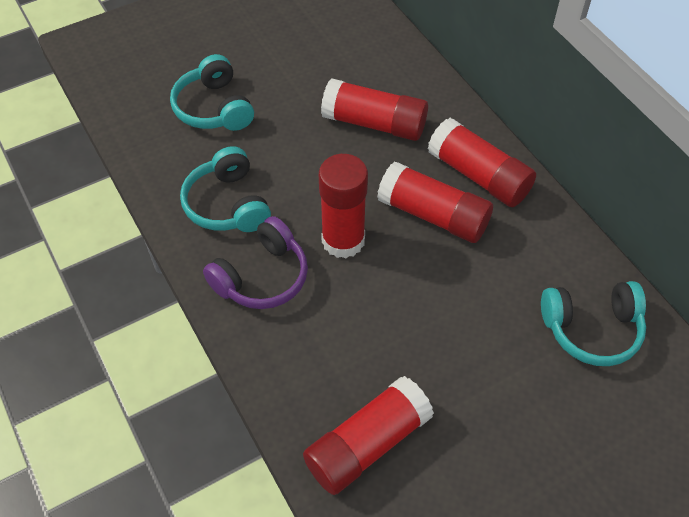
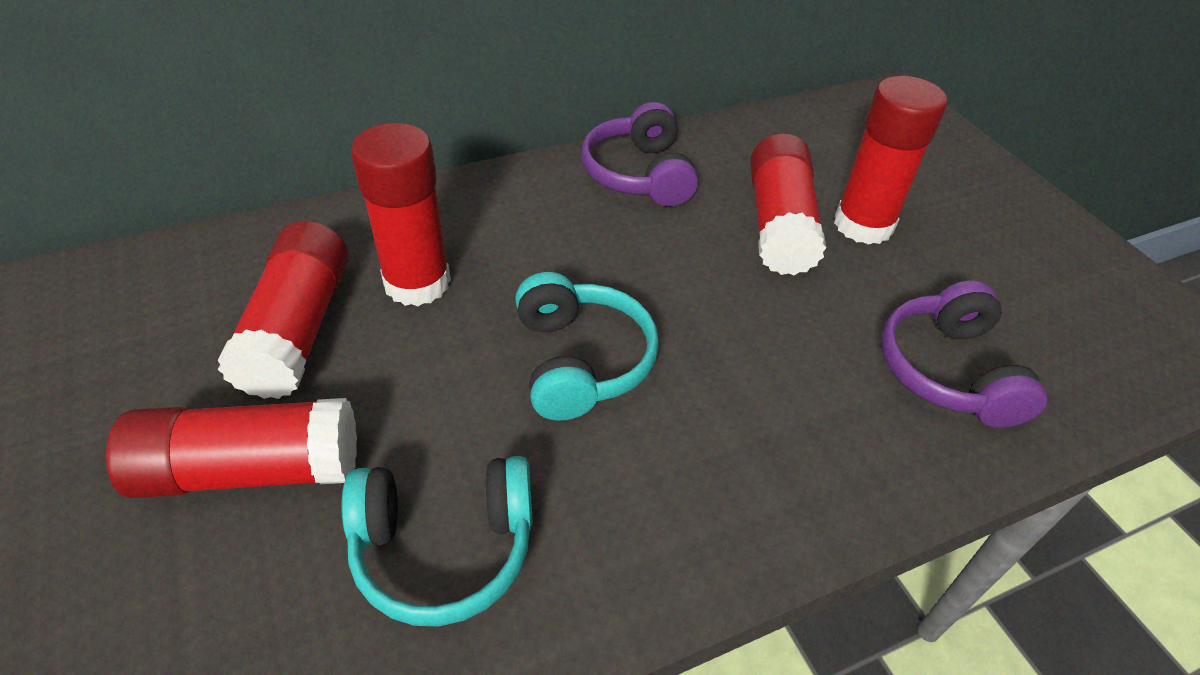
purple headphones: 1 -> 2
turquoise headphones: 3 -> 2

